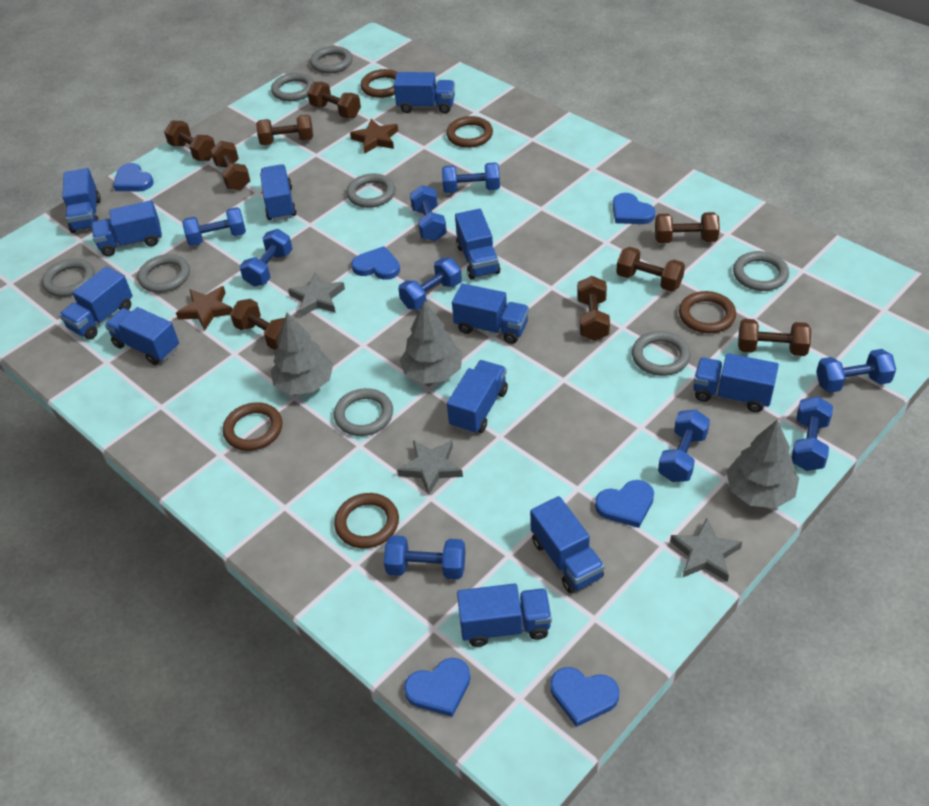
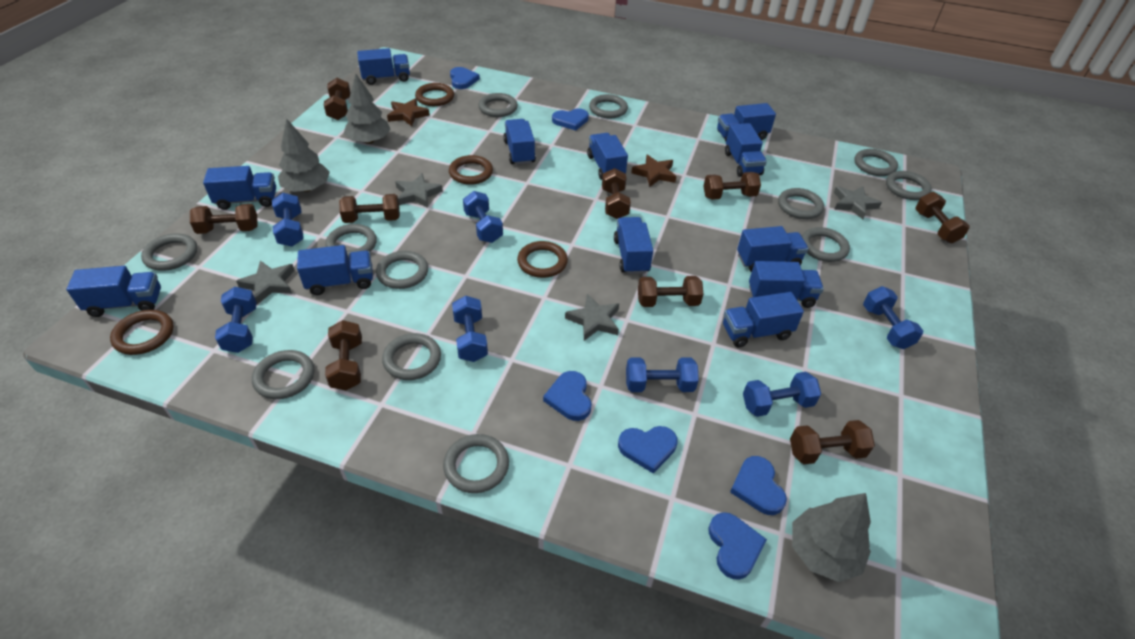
blue dumbbell: 9 -> 7
brown ring: 5 -> 4
grey ring: 8 -> 12
grey star: 3 -> 4

